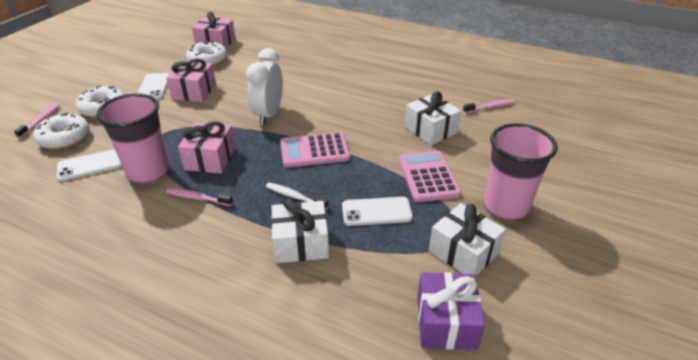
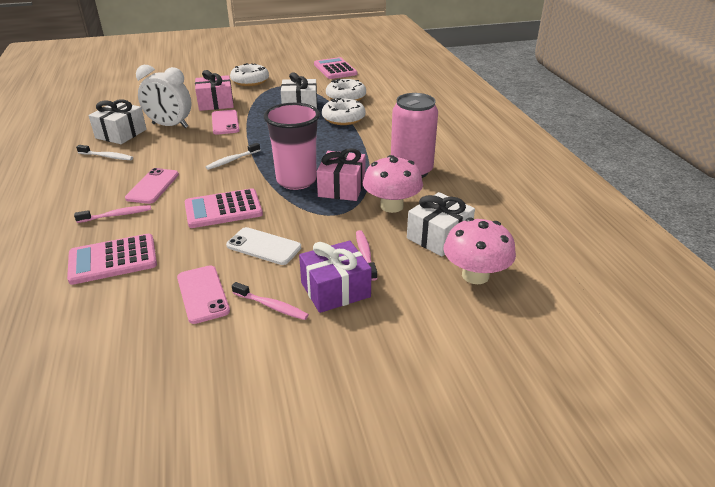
pink calculator: 2 -> 3
pink can: 0 -> 1
pink cup: 2 -> 1
pink gift: 3 -> 2
pink mushroom: 0 -> 2
pink phone: 0 -> 3
white phone: 3 -> 1
white toothbrush: 1 -> 2

